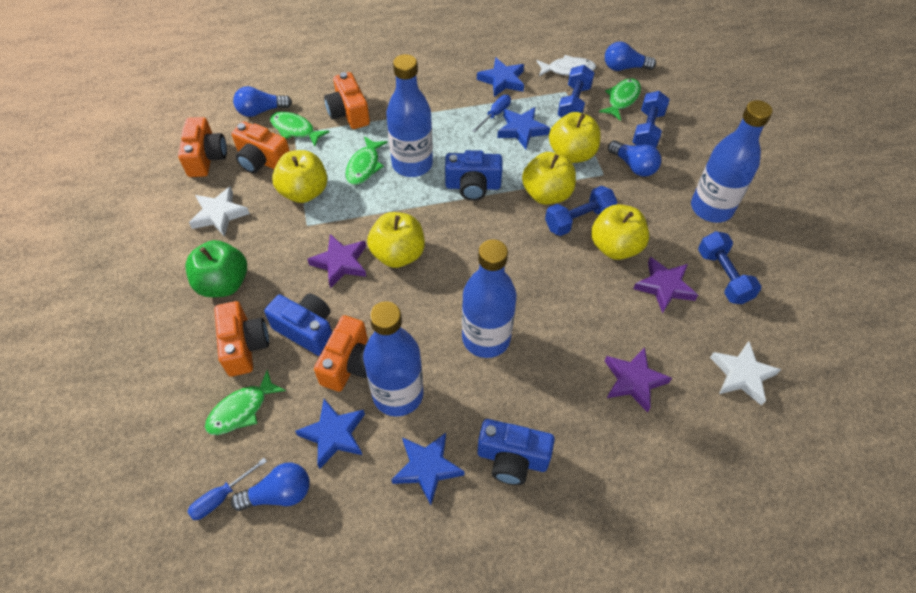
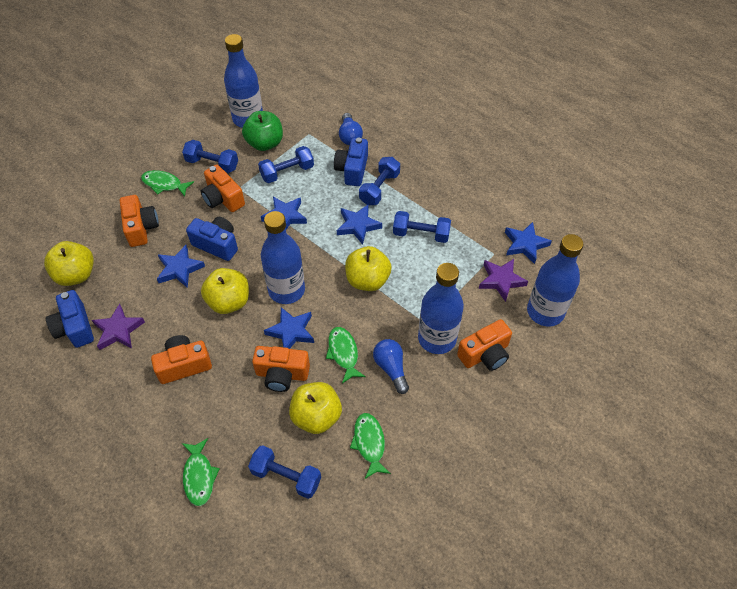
blue dumbbell: 4 -> 5
blue light bulb: 4 -> 2
blue screwdriver: 2 -> 0
blue star: 4 -> 5
purple star: 3 -> 2
white fish: 1 -> 0
white star: 2 -> 0
yellow apple: 5 -> 4

